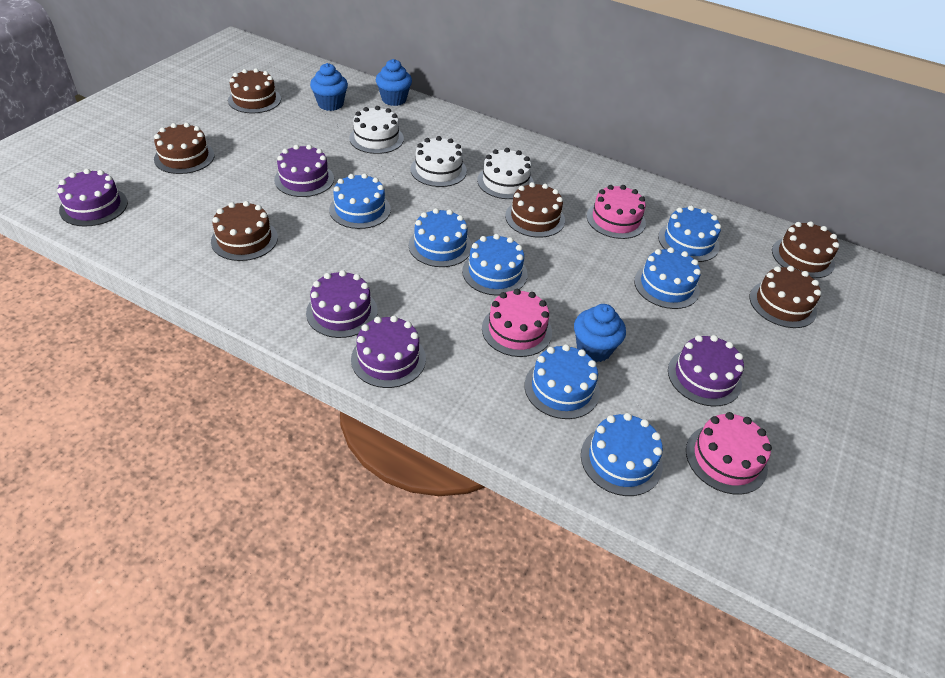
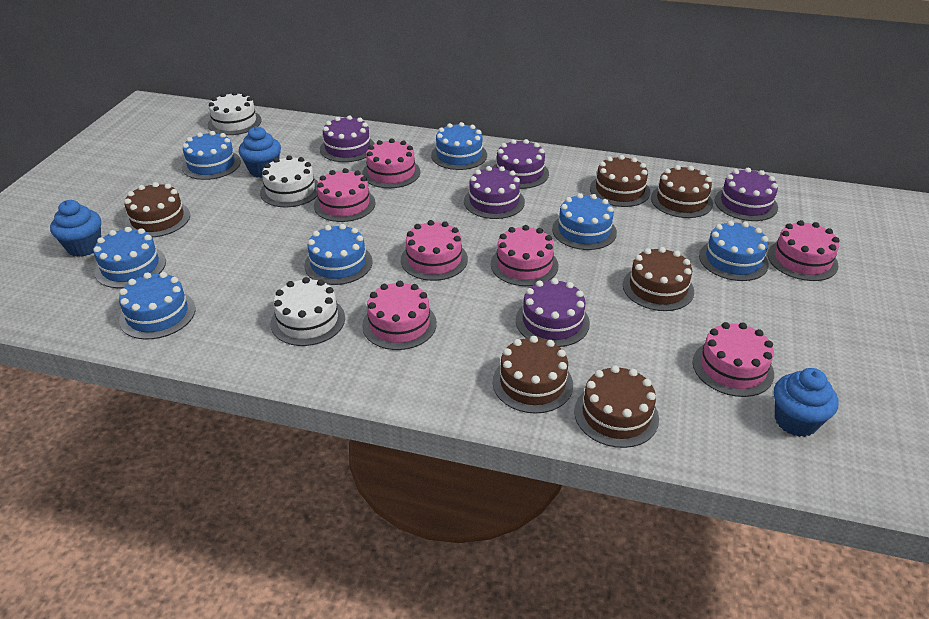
pink cake: 3 -> 7

